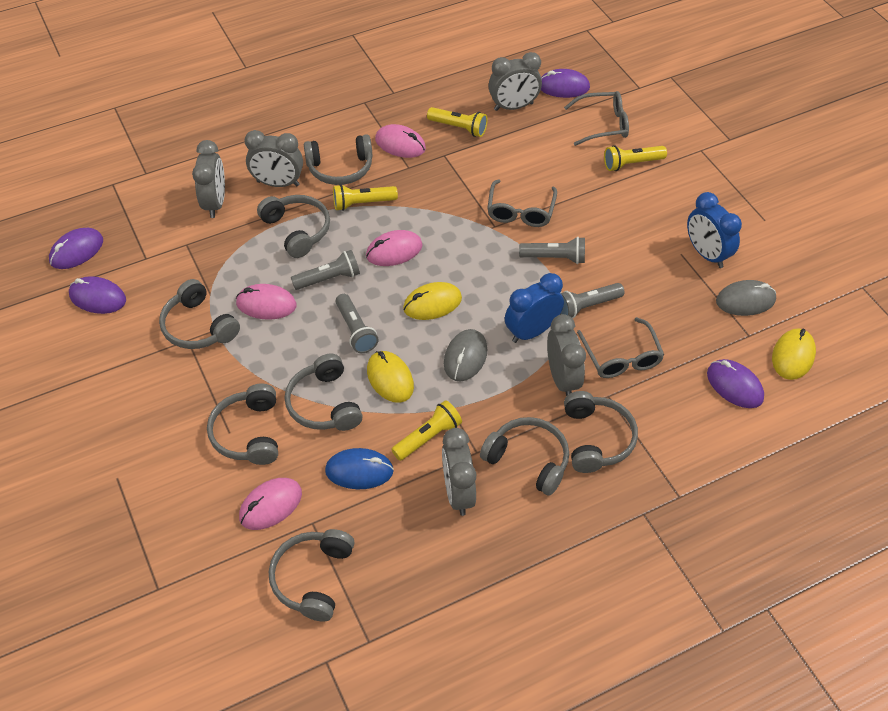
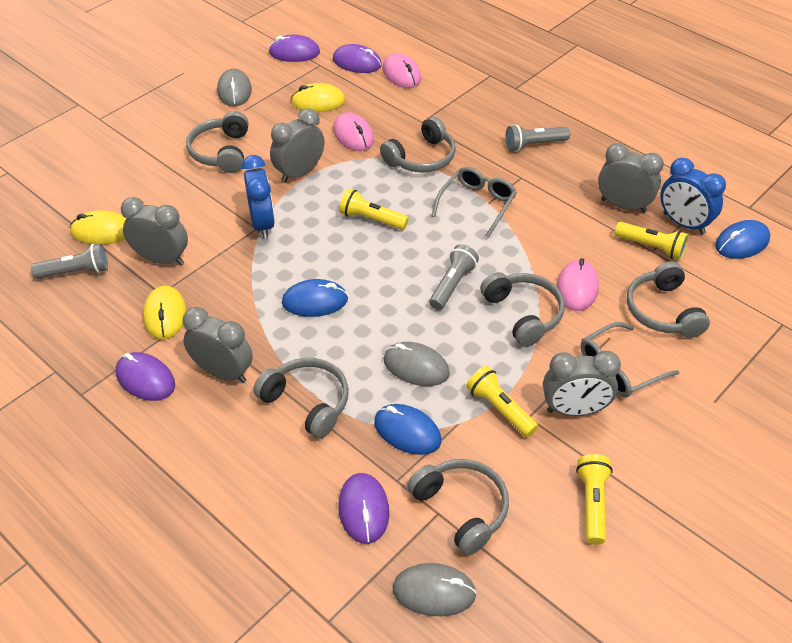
blue mouse: 1 -> 3
grey flashlight: 4 -> 3
grey glasses: 3 -> 2
grey headphones: 8 -> 6
grey mouse: 2 -> 3
pink mouse: 4 -> 3

